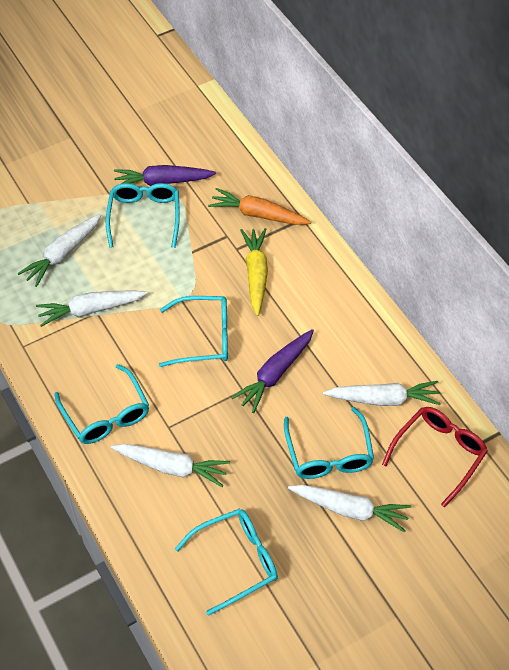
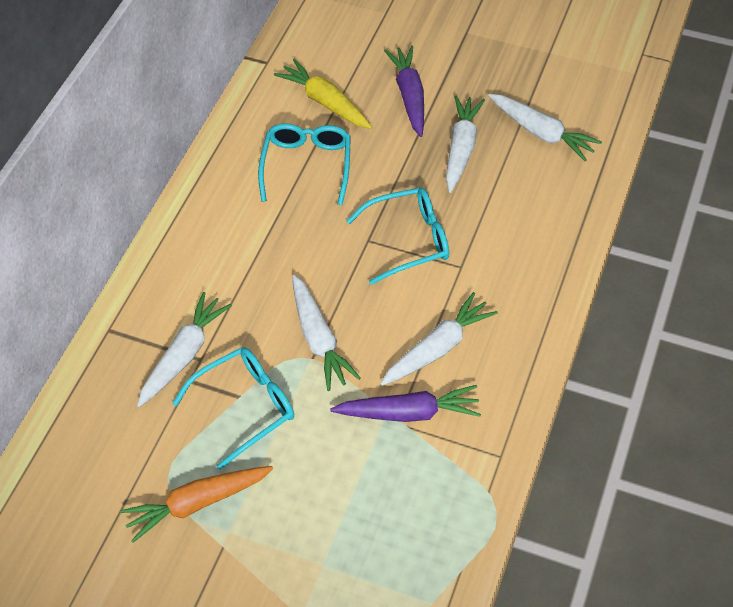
red glasses: 1 -> 0
turquoise glasses: 5 -> 3

